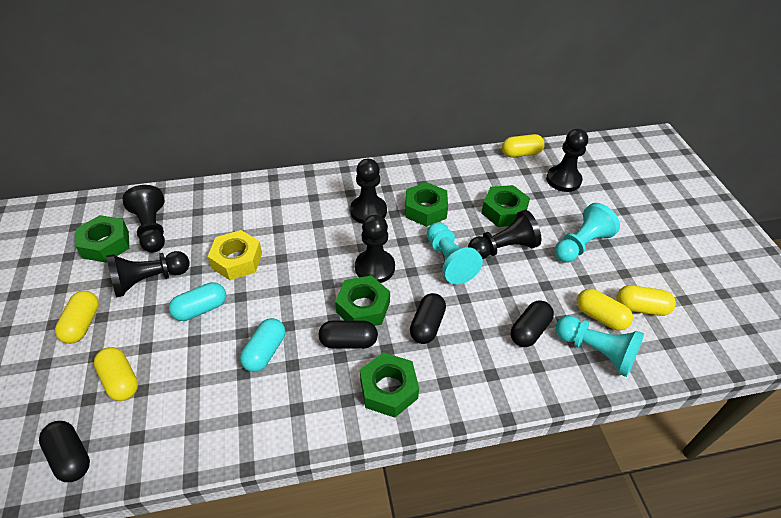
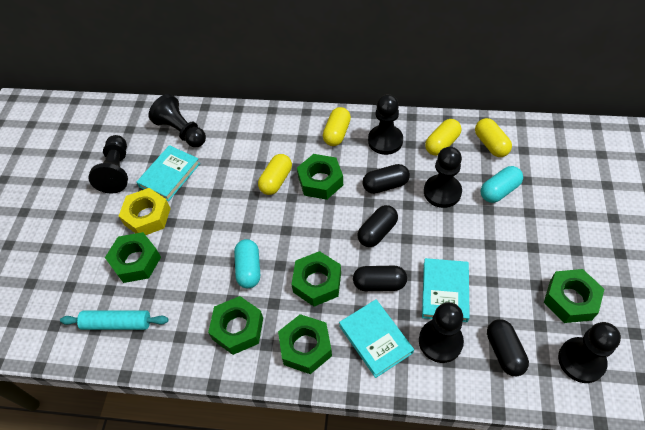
green nut: 5 -> 6
turquoise book: 0 -> 3
turquoise pawn: 3 -> 0
turquoise rolling pin: 0 -> 1
yellow capsule: 5 -> 4

